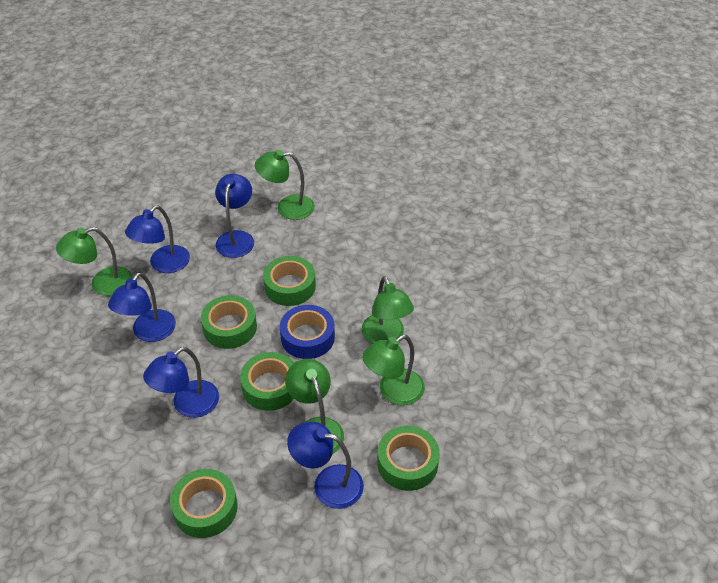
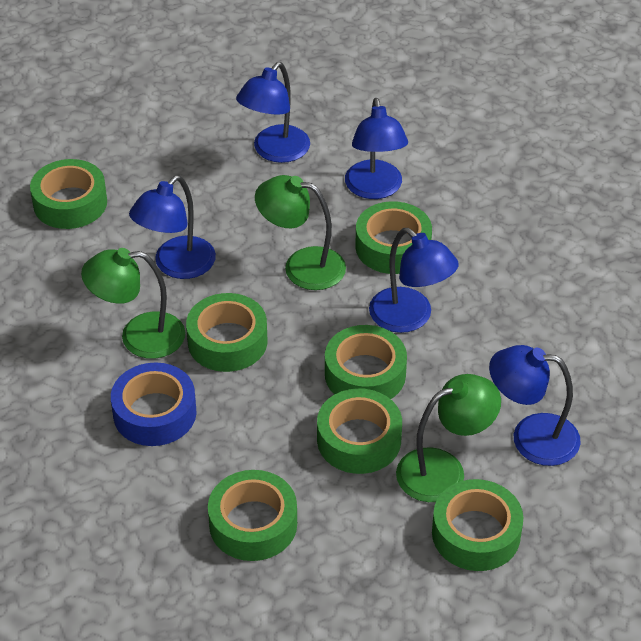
green lamp: 5 -> 3
green tape: 5 -> 7

